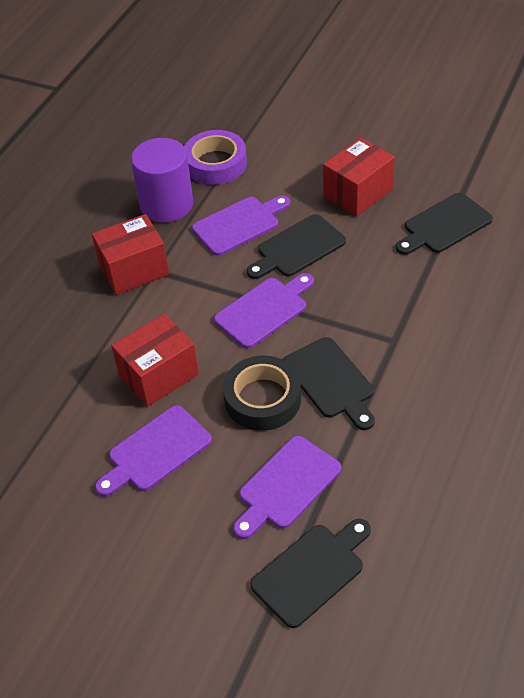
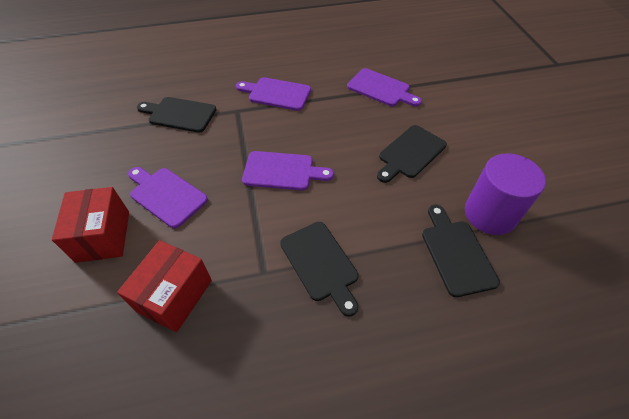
black tape: 1 -> 0
purple tape: 1 -> 0
red box: 3 -> 2

